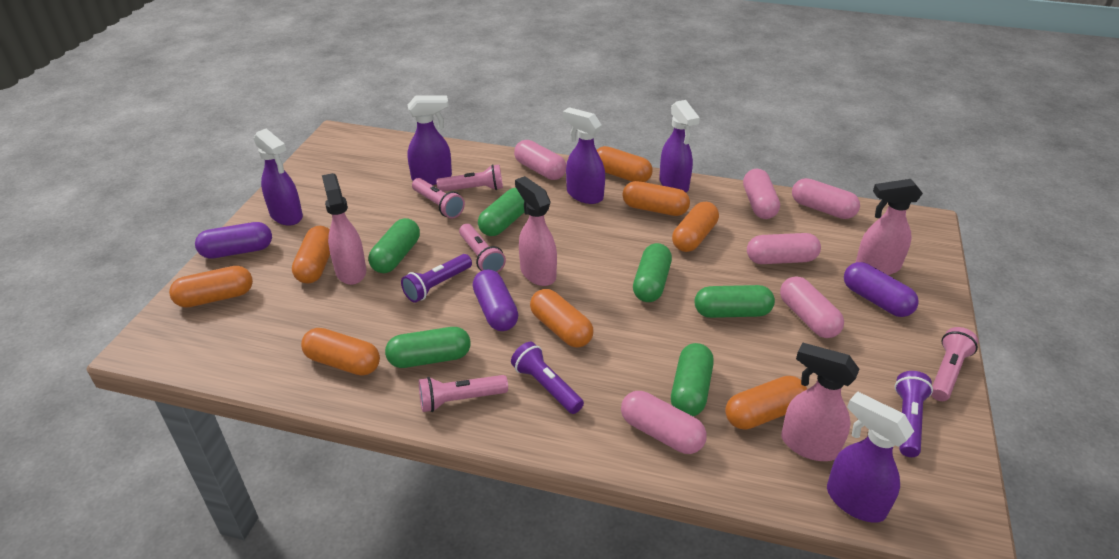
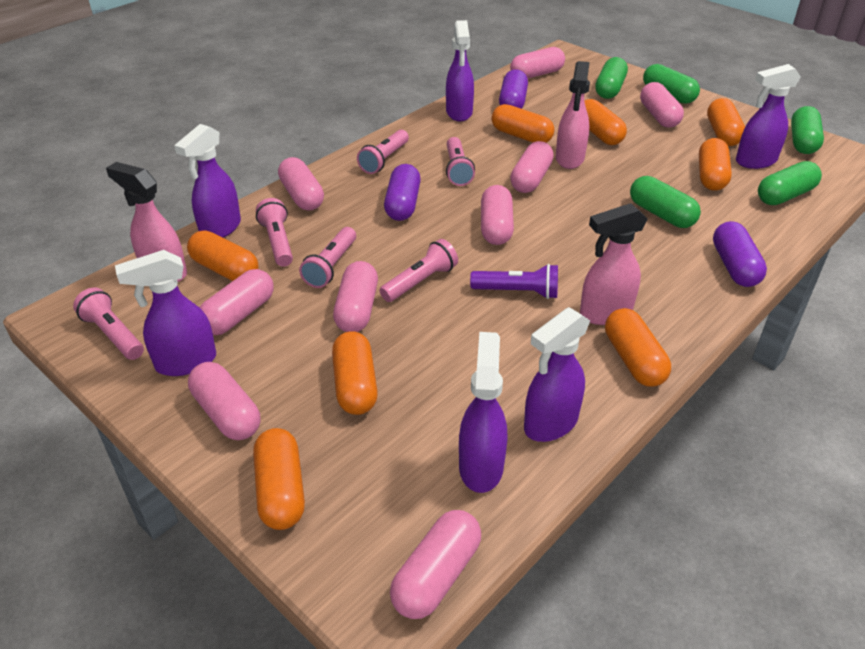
green capsule: 6 -> 5
pink capsule: 6 -> 9
pink flashlight: 5 -> 6
pink spray bottle: 4 -> 3
purple flashlight: 3 -> 1
purple spray bottle: 5 -> 6

